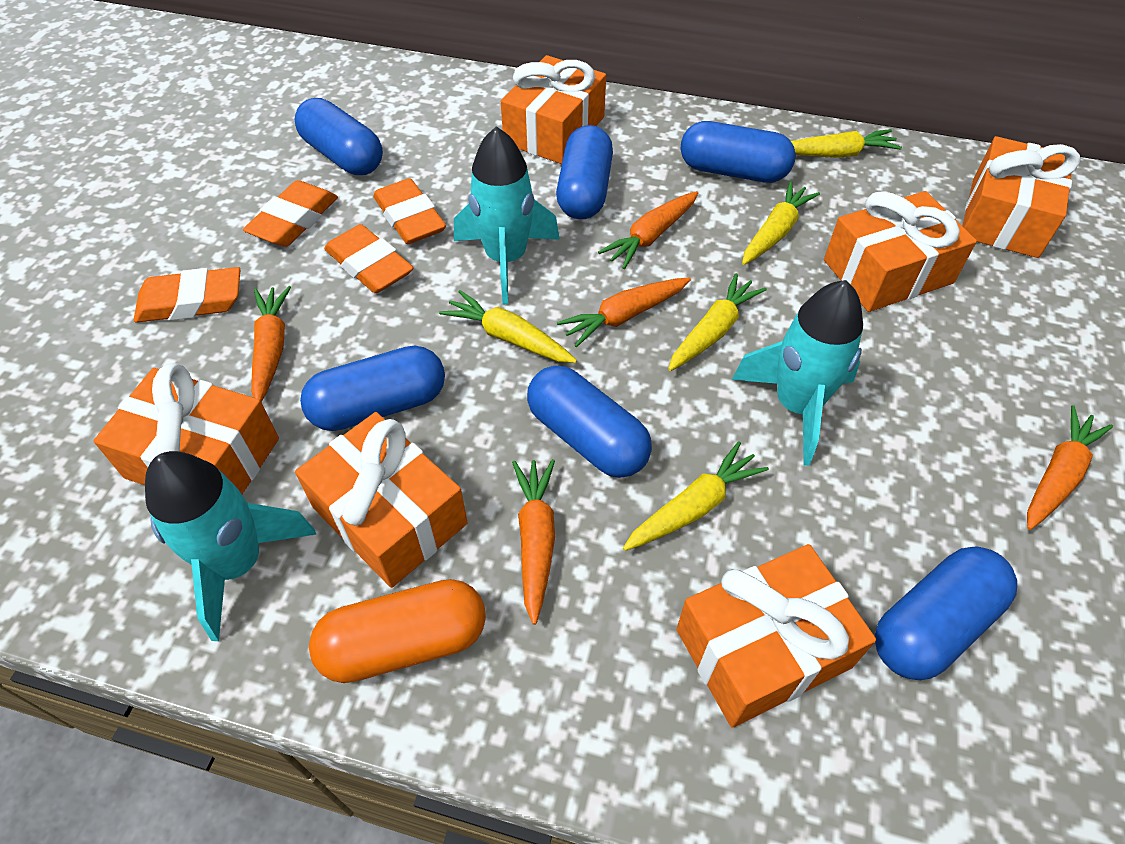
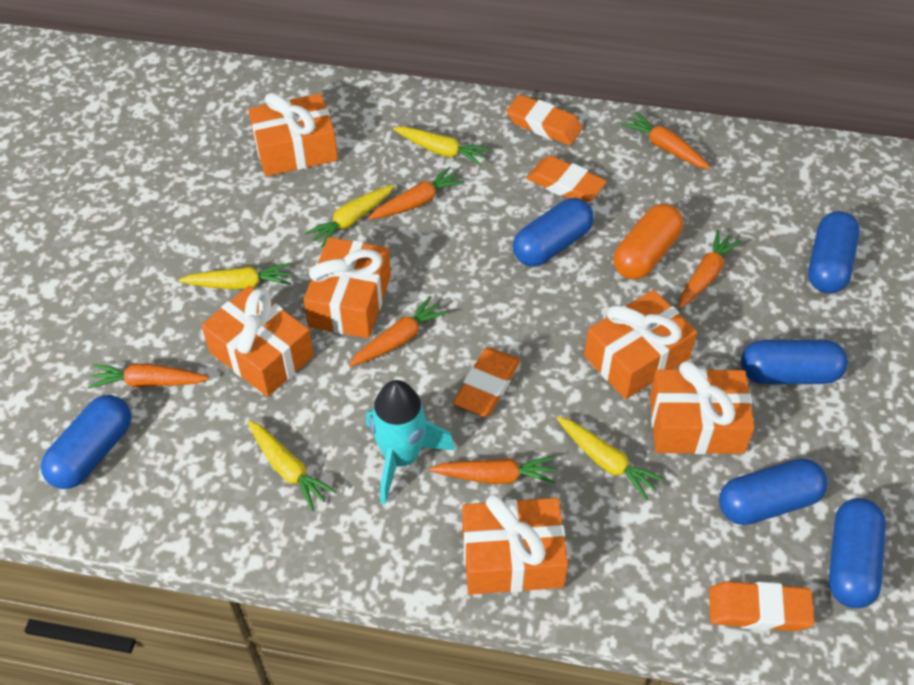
orange carrot: 5 -> 6
turquoise rocket: 3 -> 1

